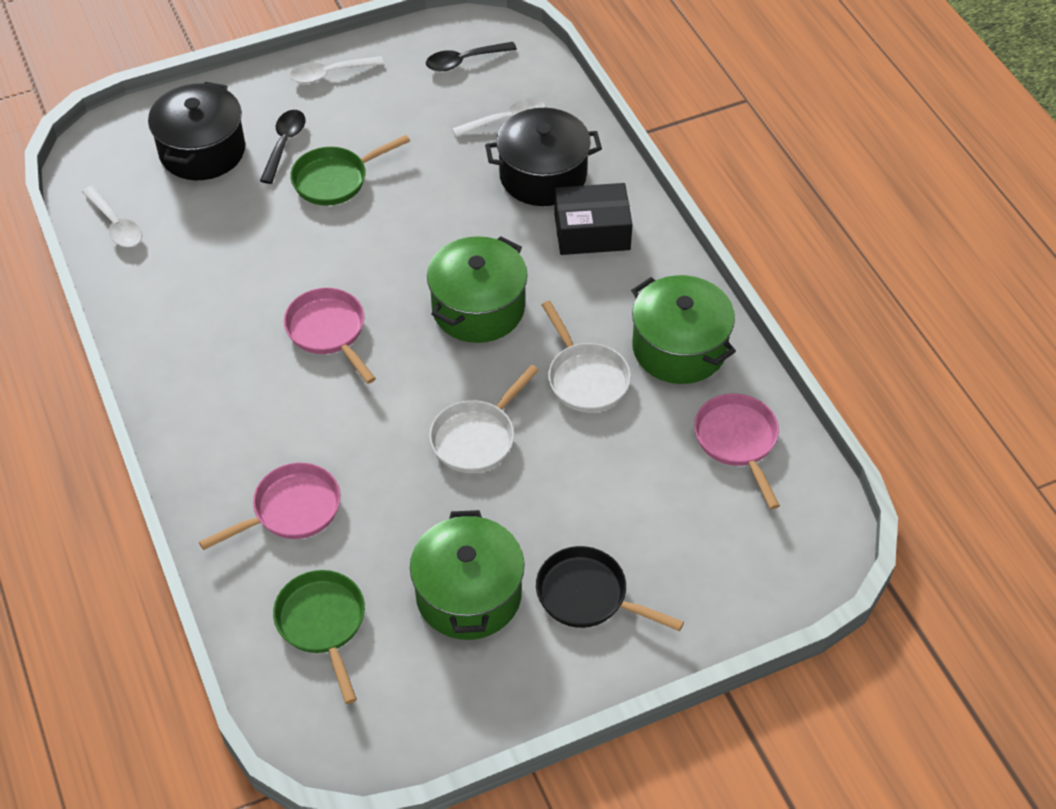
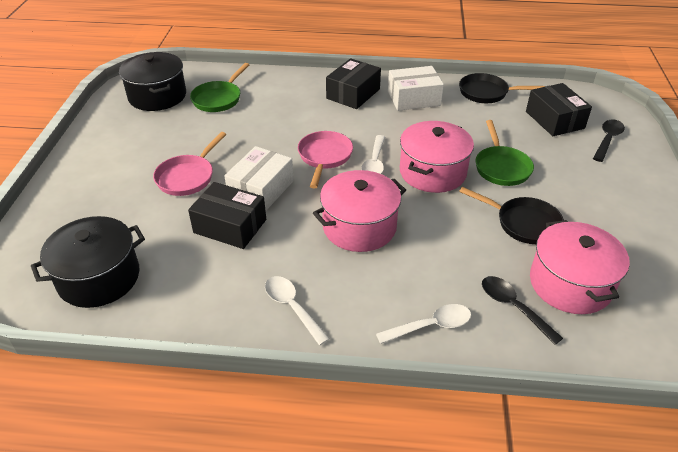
black box: 1 -> 3
black pan: 1 -> 2
green pot: 3 -> 0
pink pan: 3 -> 2
pink pot: 0 -> 3
white box: 0 -> 2
white pan: 2 -> 0

